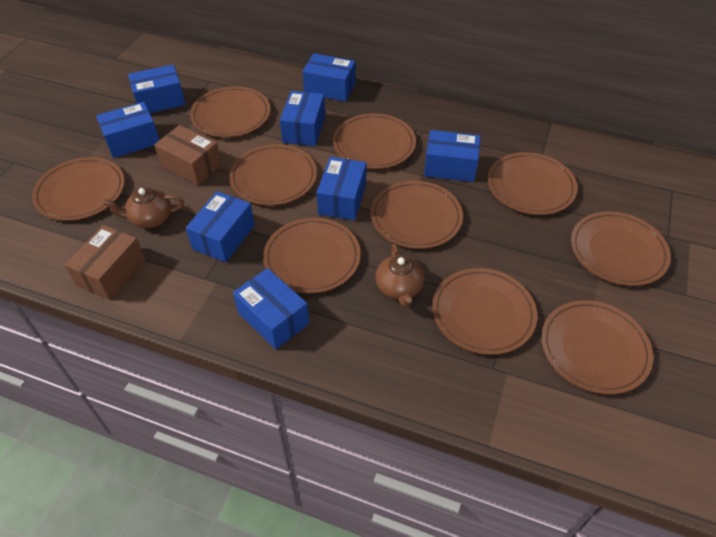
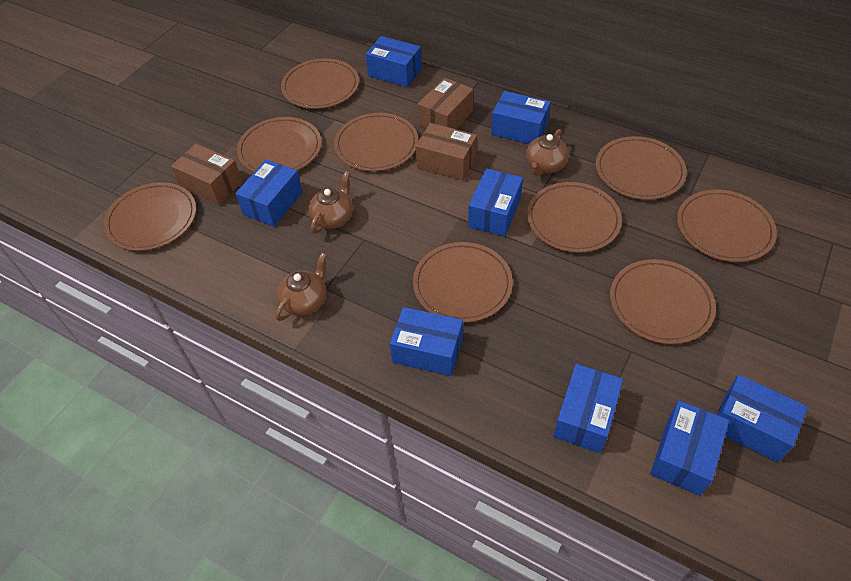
brown box: 2 -> 3
brown plate: 10 -> 9
brown teapot: 2 -> 3

